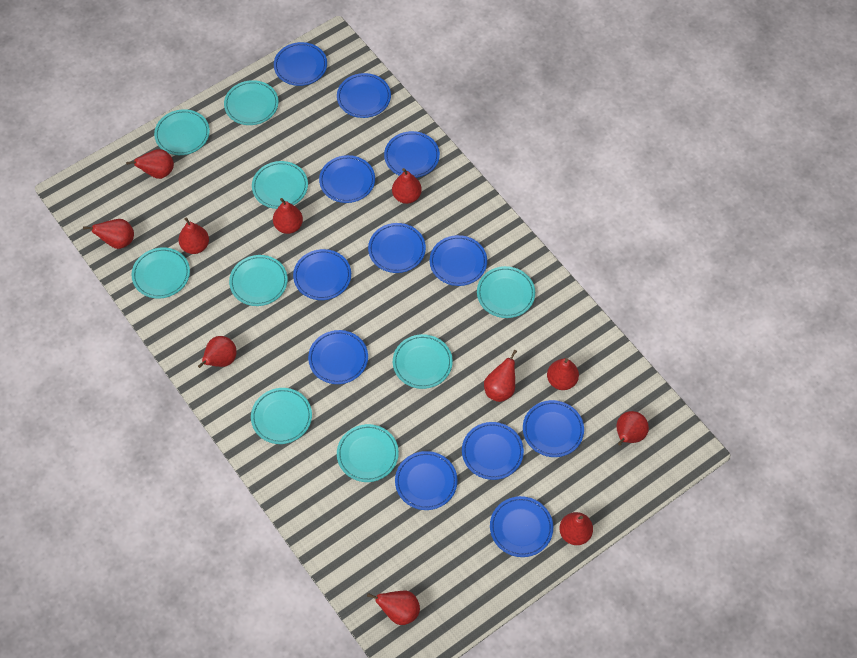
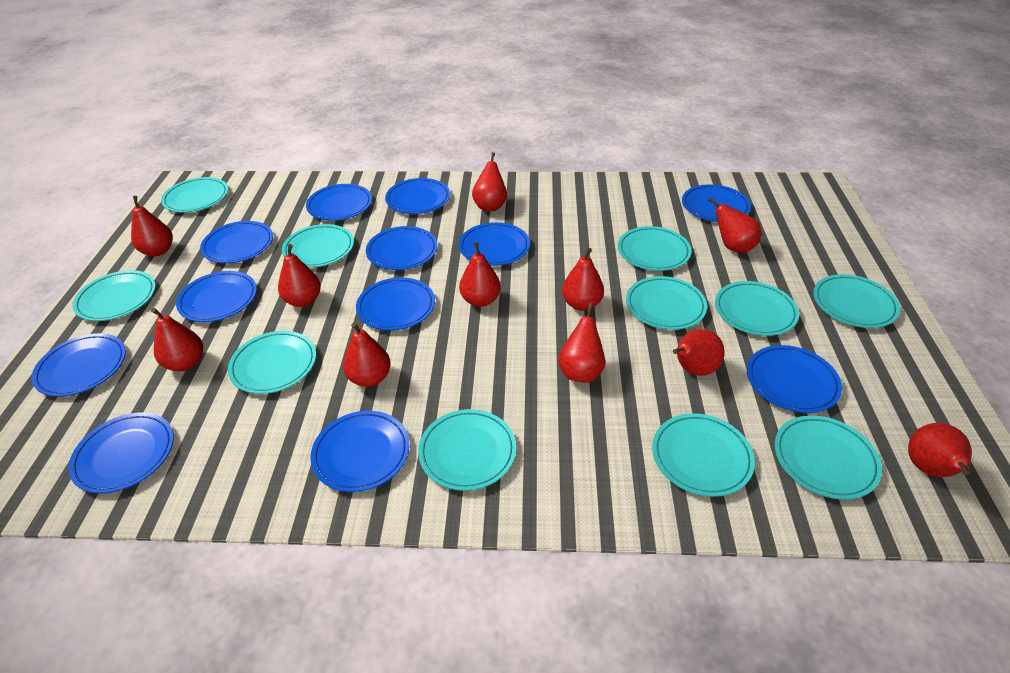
turquoise plate: 9 -> 11

